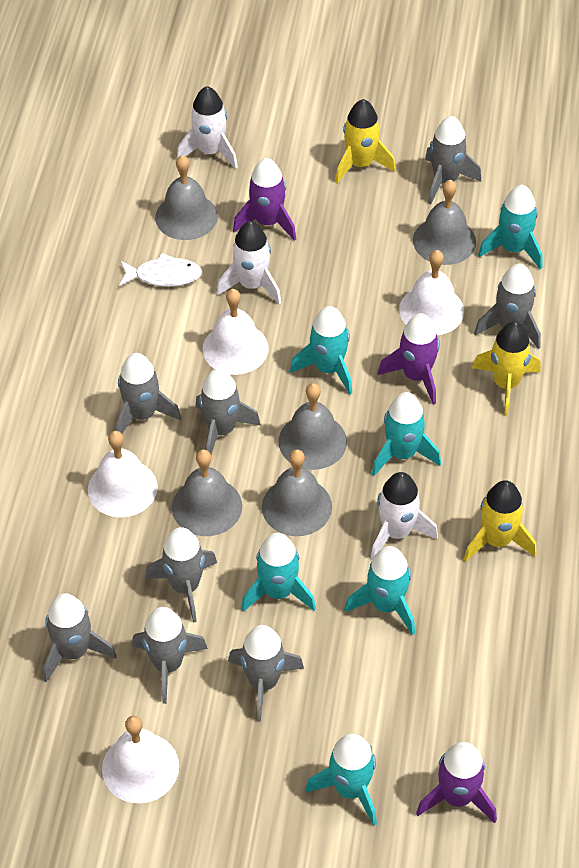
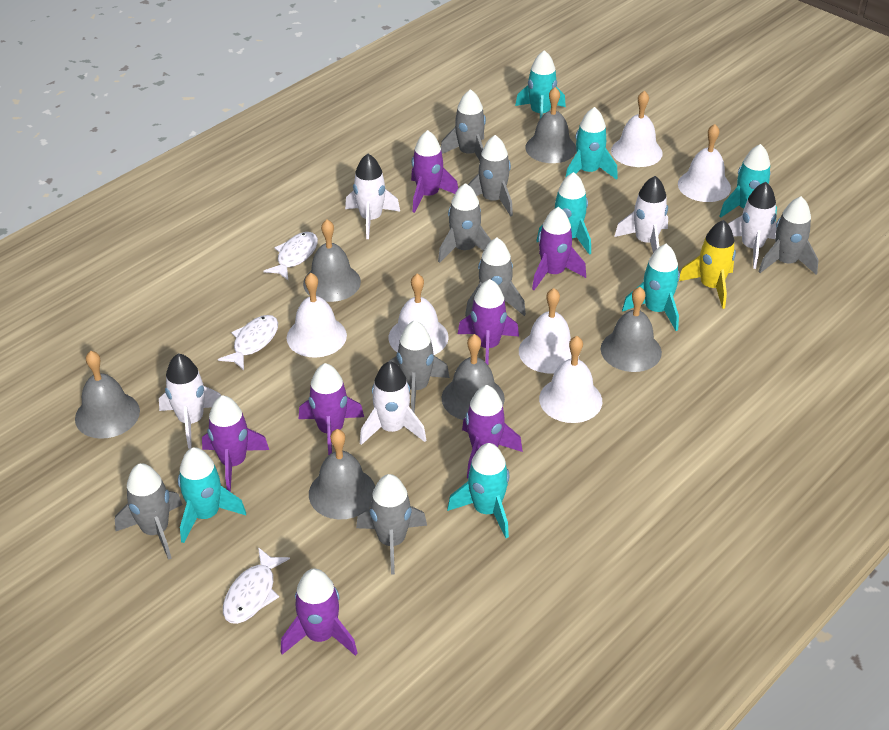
grey bell: 5 -> 6
purple rocket: 3 -> 7
turquoise rocket: 6 -> 7
white bell: 4 -> 6
white fish: 1 -> 3
white rocket: 3 -> 5
yellow rocket: 3 -> 1

